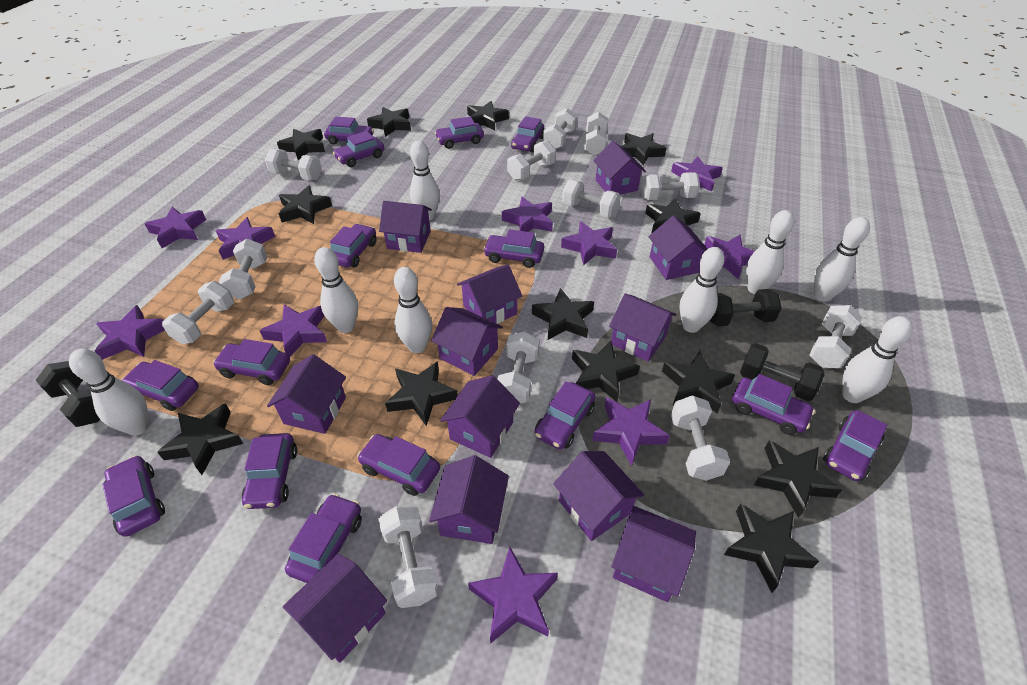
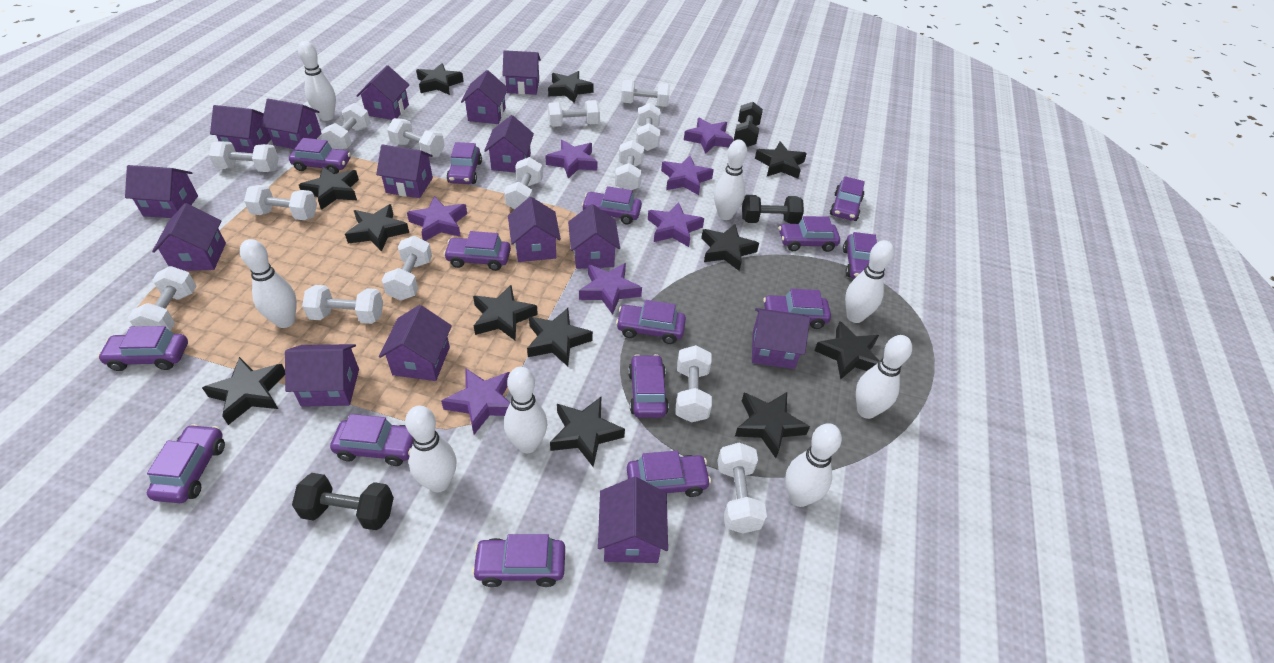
black star: 13 -> 12
purple house: 12 -> 15
purple star: 10 -> 7
white dumbbell: 12 -> 14

